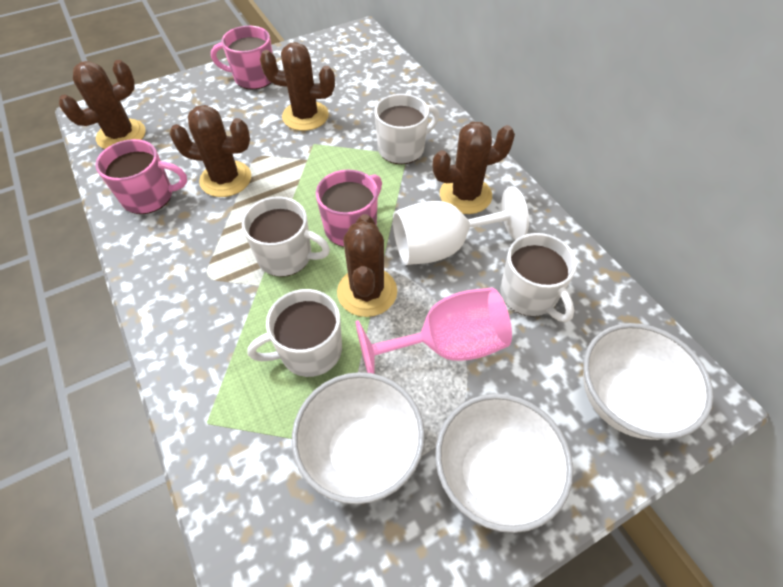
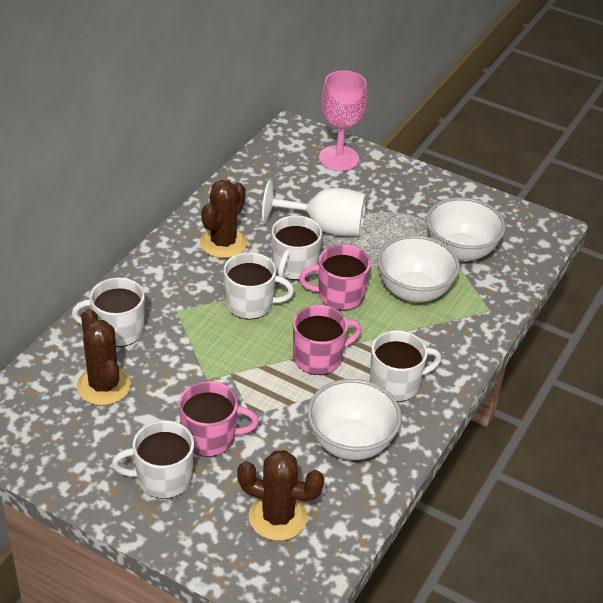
brown cactus: 5 -> 3
white mug: 4 -> 5

